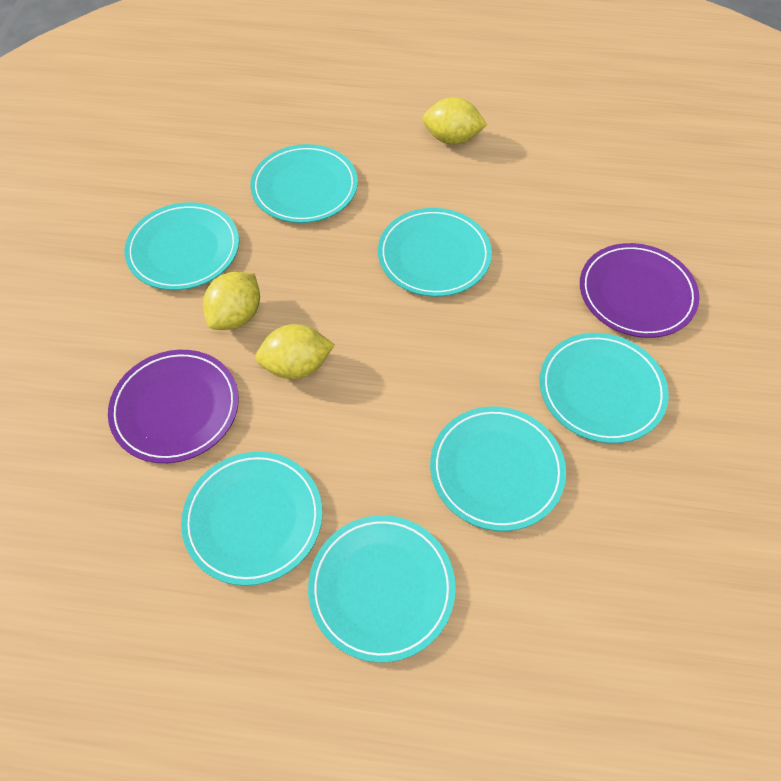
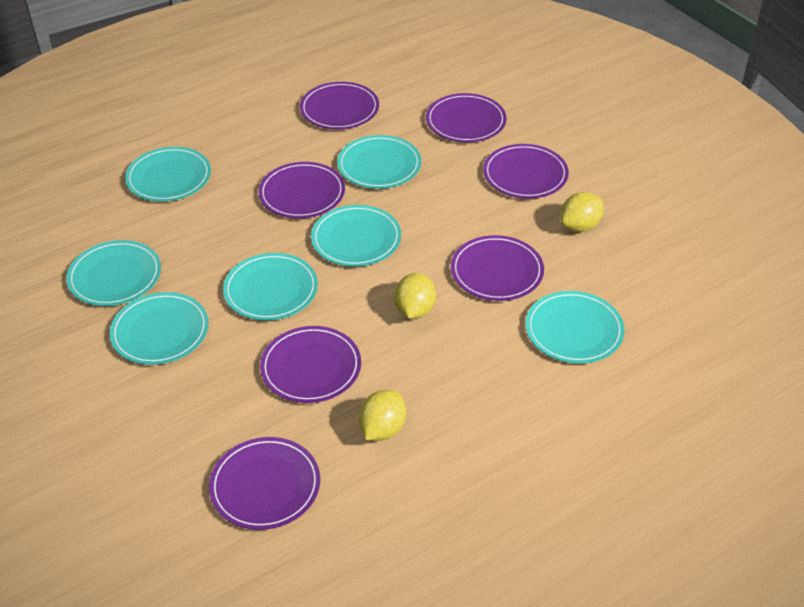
purple plate: 2 -> 7

